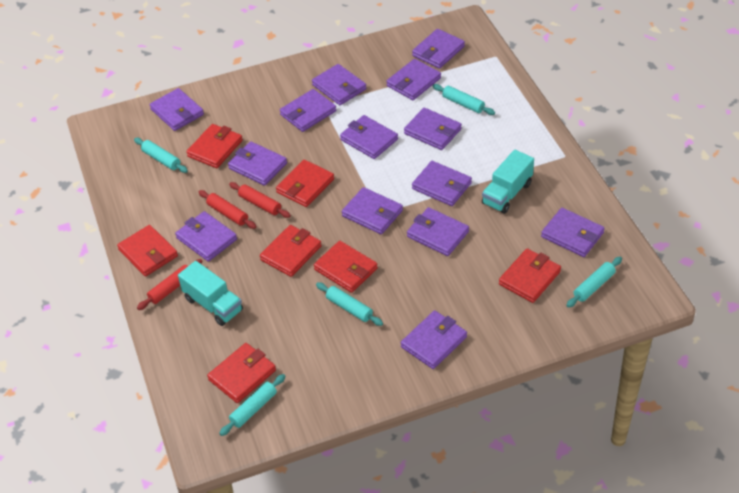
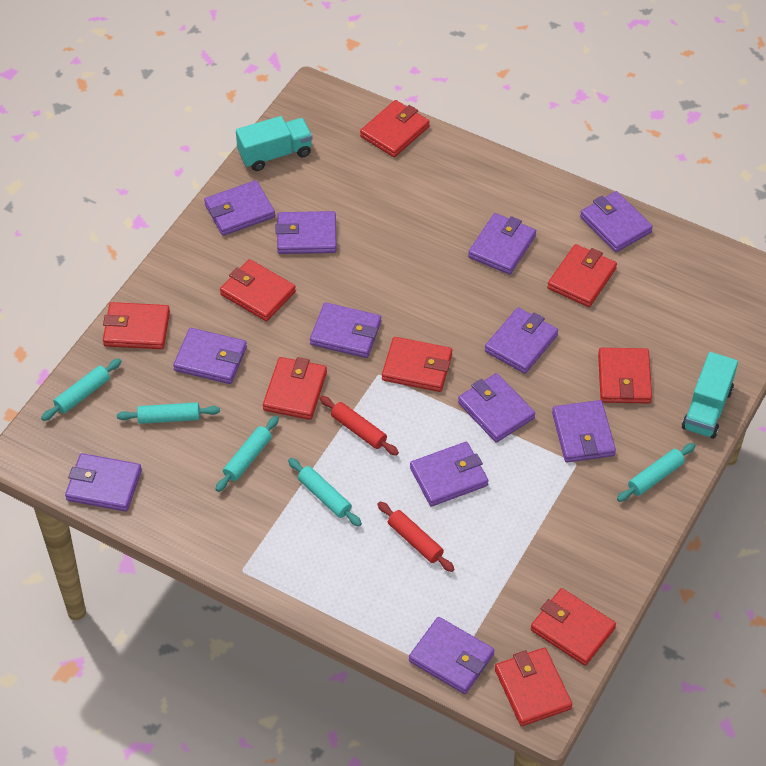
purple wallet: 14 -> 12
red rolling pin: 3 -> 2
red wallet: 7 -> 9

